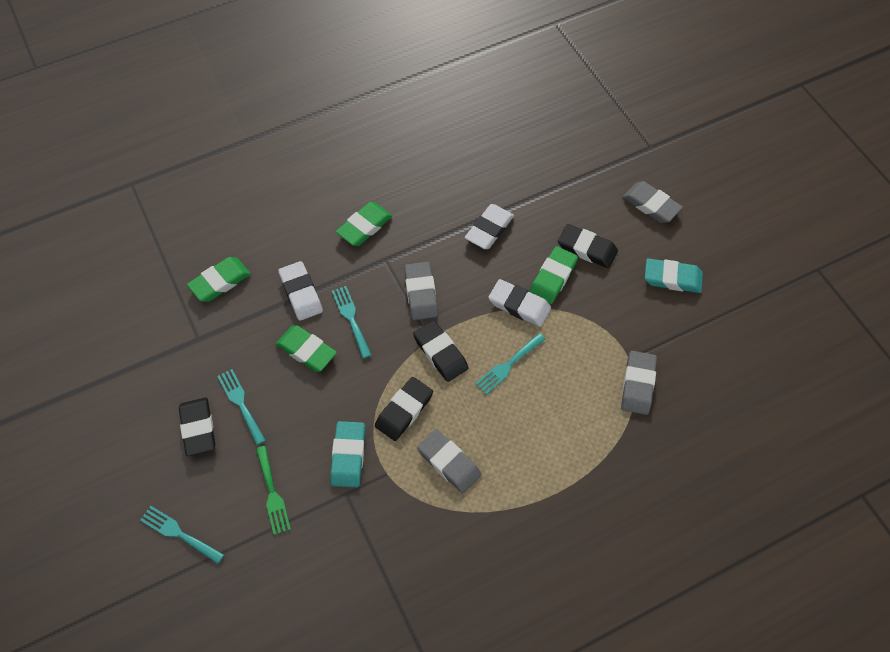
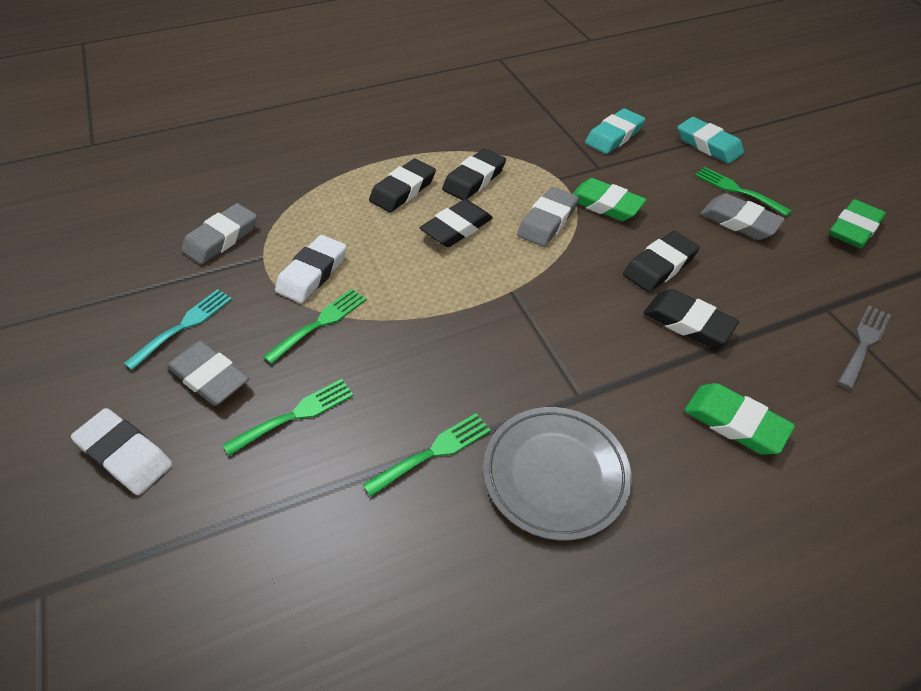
black eraser: 4 -> 5
green eraser: 4 -> 3
green fork: 1 -> 4
grey fork: 0 -> 1
grey plate: 0 -> 1
turquoise fork: 4 -> 1
white eraser: 3 -> 2

